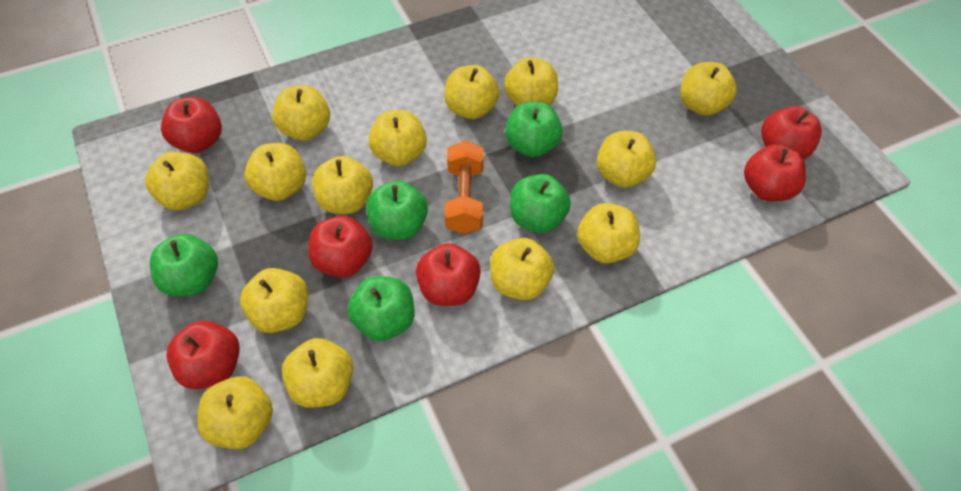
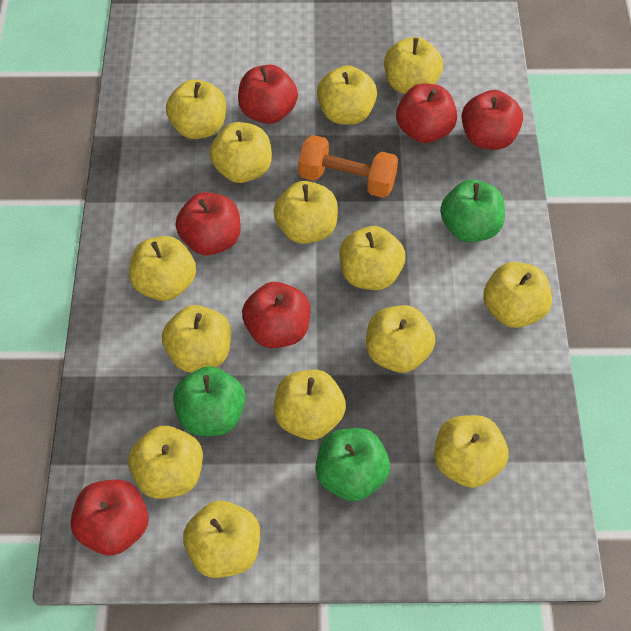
green apple: 5 -> 3

